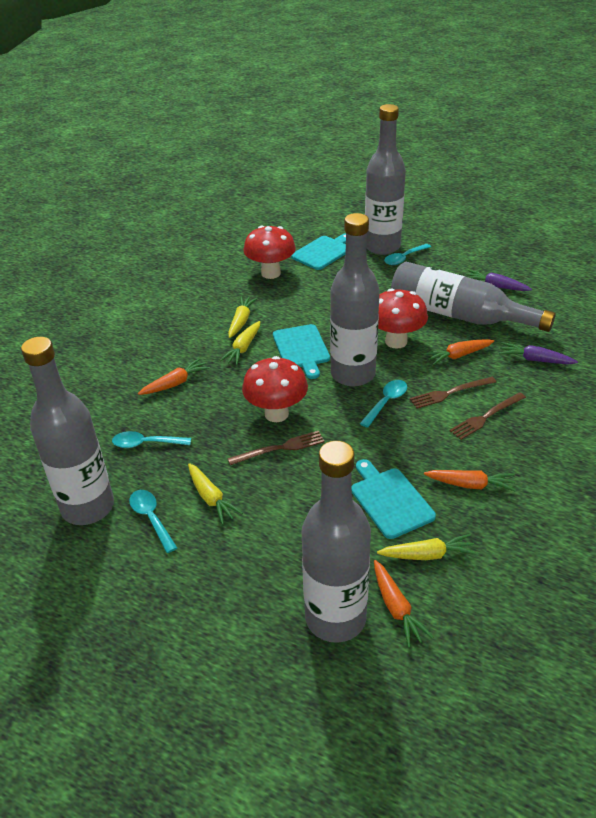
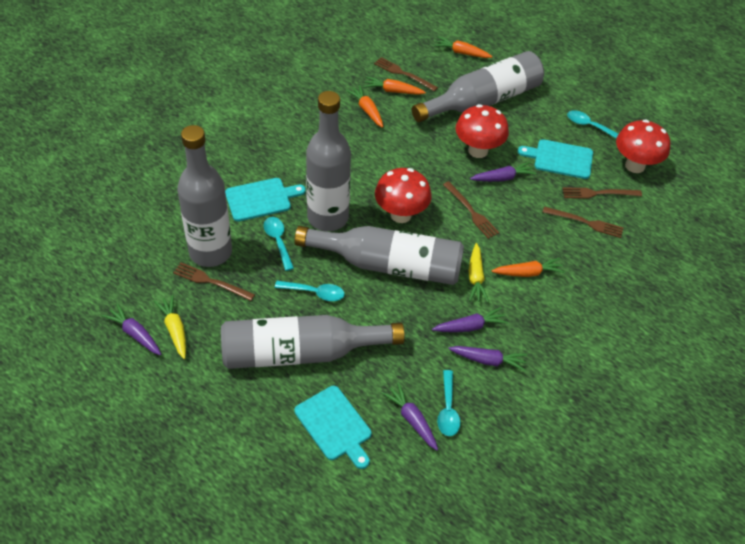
brown fork: 3 -> 5
purple carrot: 2 -> 5
yellow carrot: 4 -> 2

